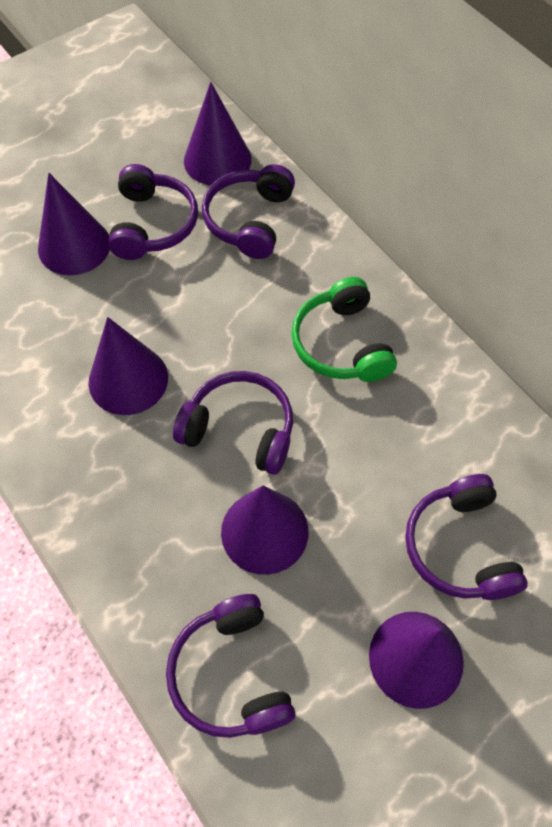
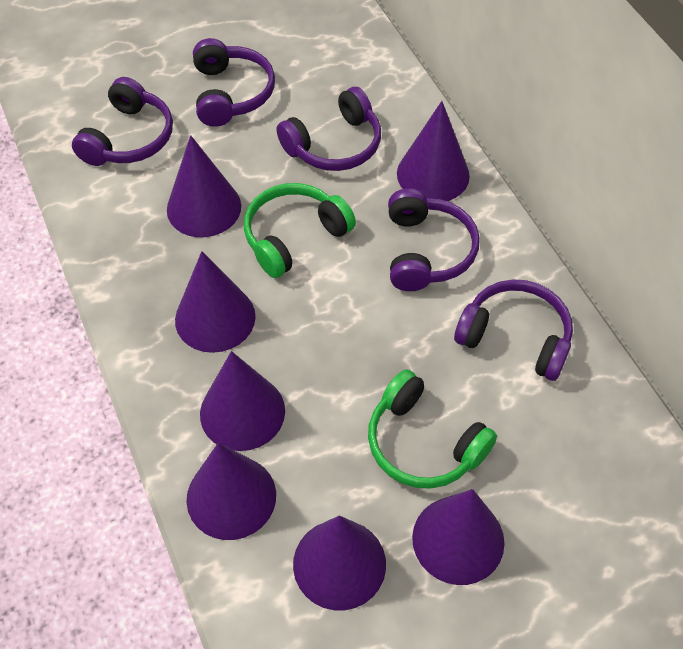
green headphones: 1 -> 2
purple cone: 5 -> 7

